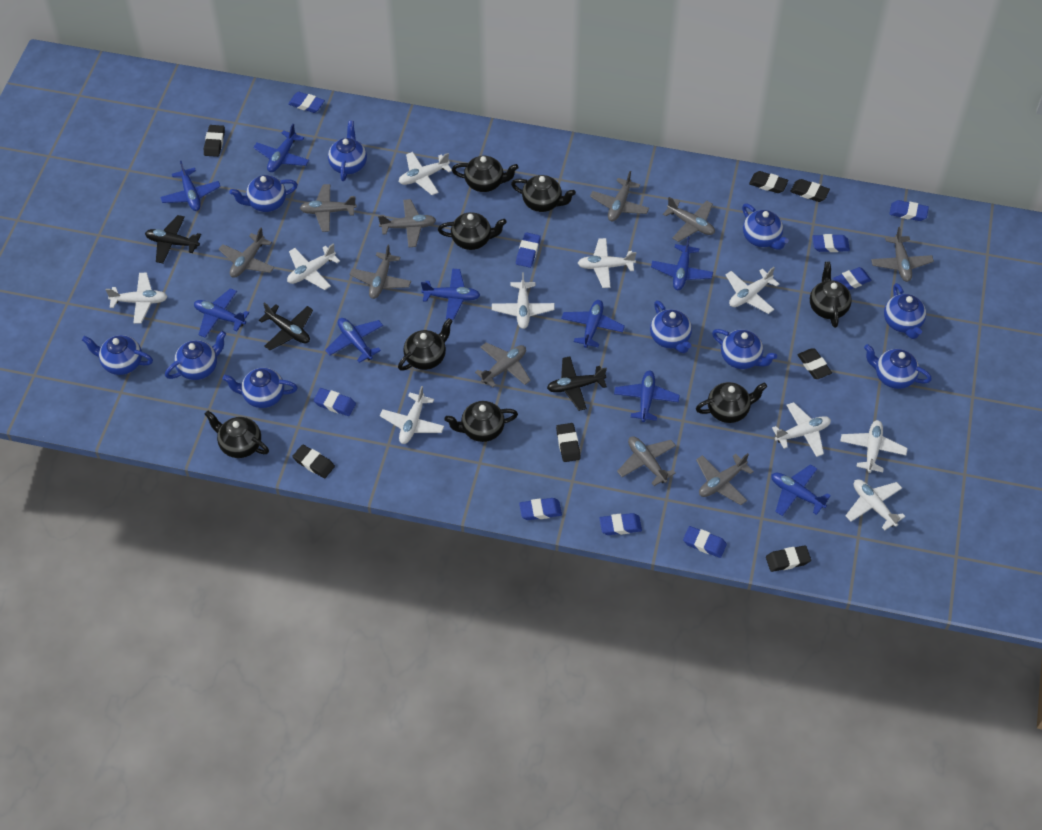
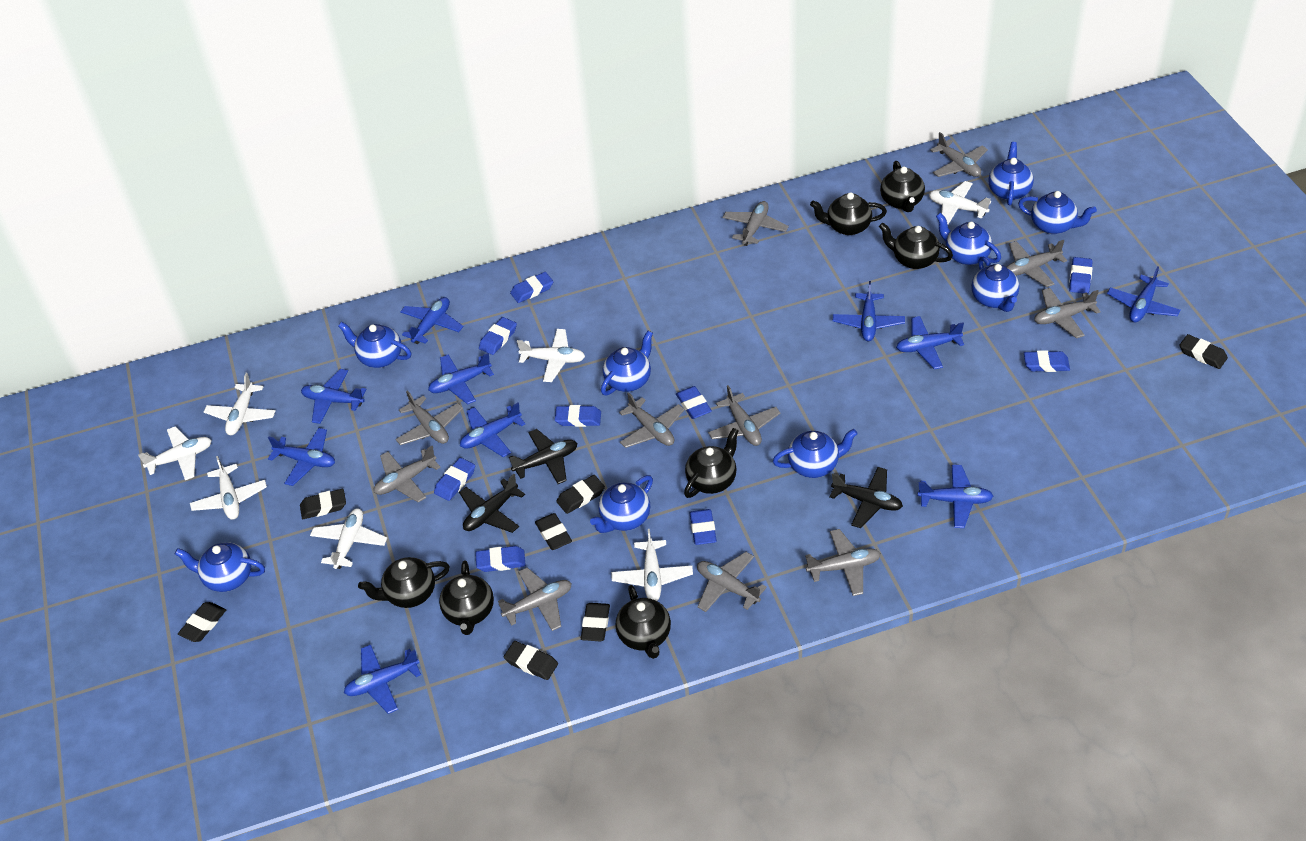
black teapot: 8 -> 7
blue plane: 9 -> 10
blue teapot: 10 -> 9
grey plane: 10 -> 11
white plane: 10 -> 7

